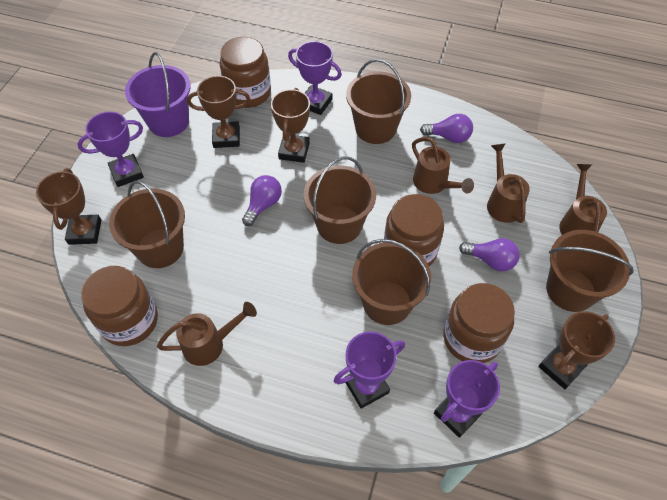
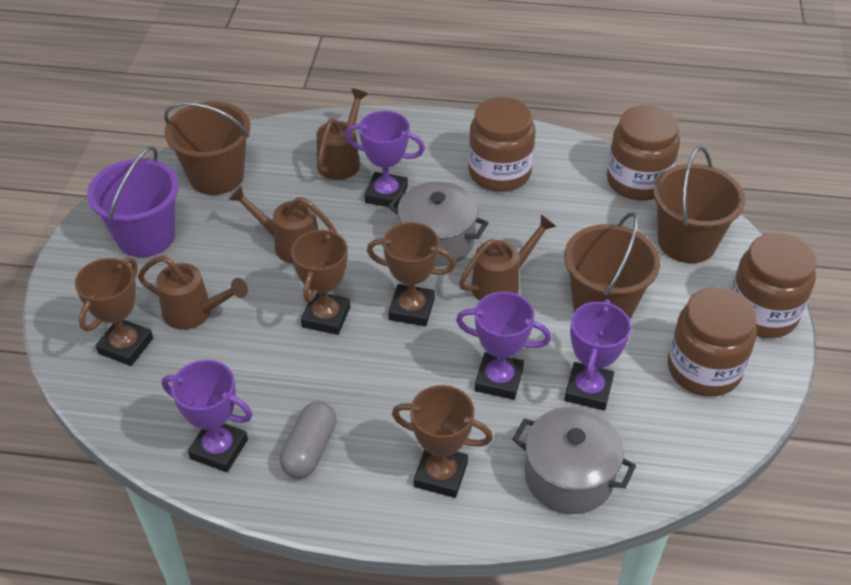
brown bucket: 5 -> 3
grey capsule: 0 -> 1
grey pot: 0 -> 2
purple light bulb: 3 -> 0

